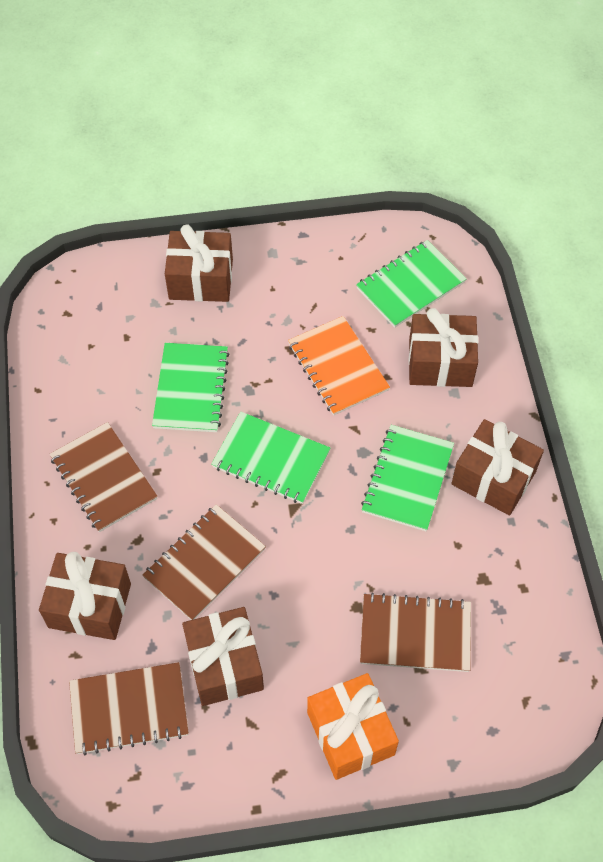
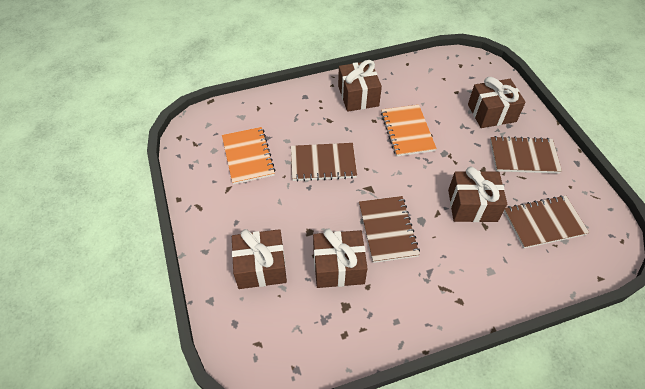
green notebook: 4 -> 0
orange gift: 1 -> 0
orange notebook: 1 -> 2

